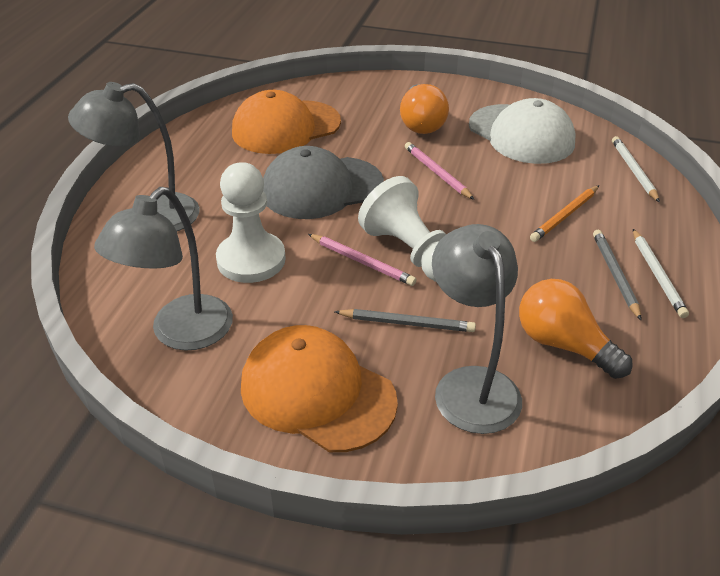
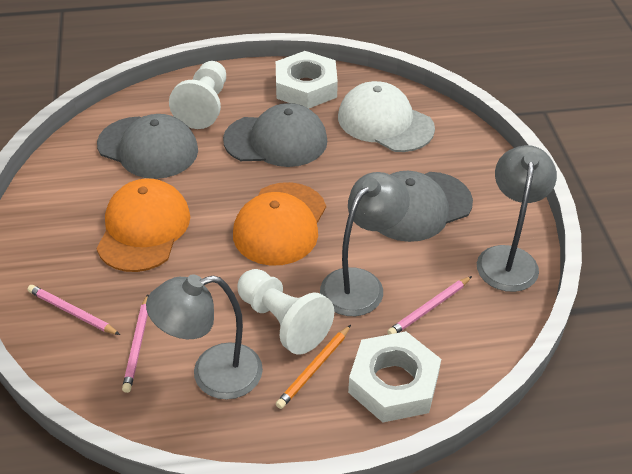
grey cap: 1 -> 3
grey pencil: 2 -> 0
orange light bulb: 2 -> 0
pink pencil: 2 -> 3
white nut: 0 -> 2
white pencil: 2 -> 0

